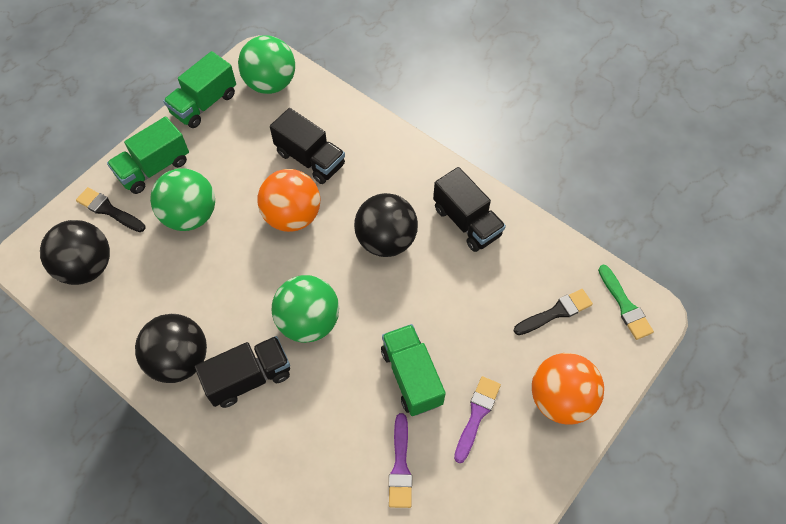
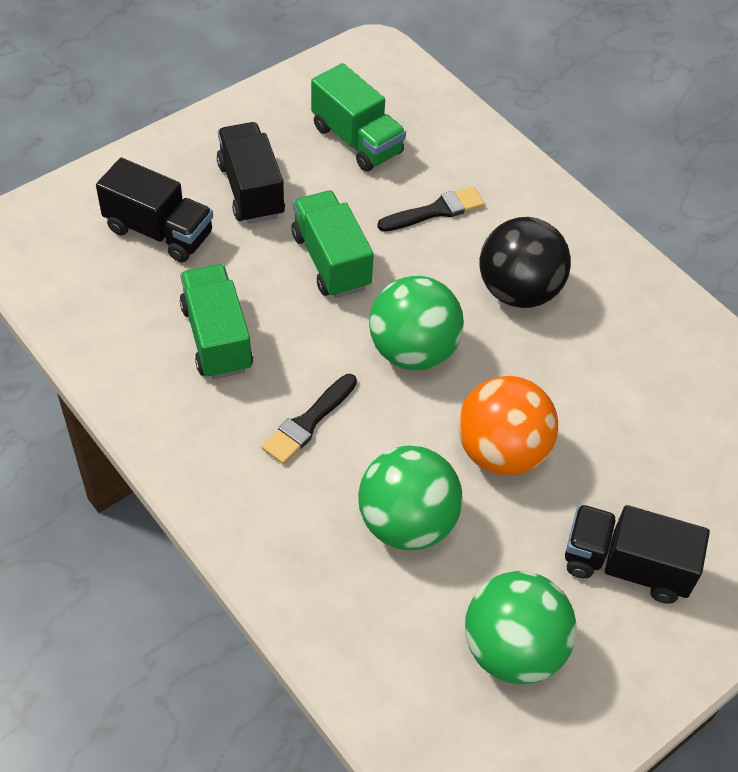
black ball: 3 -> 1
green brush: 1 -> 0
orange ball: 2 -> 1
purple brush: 2 -> 0

